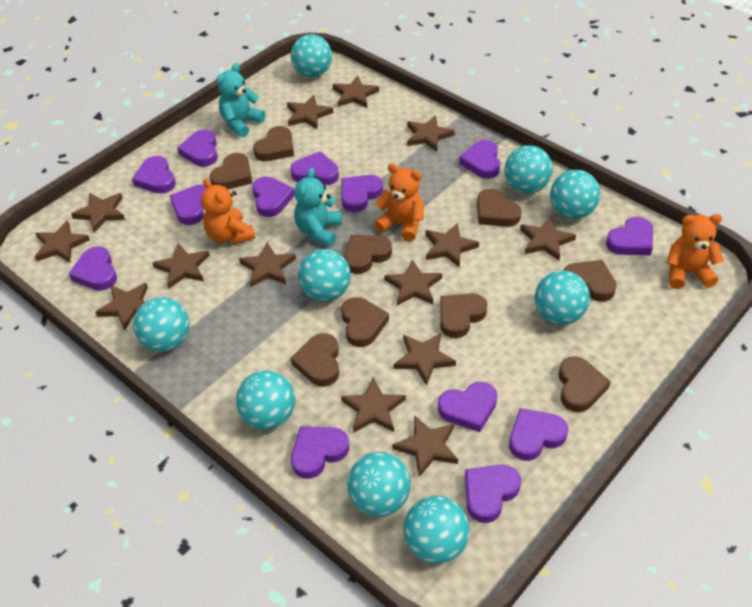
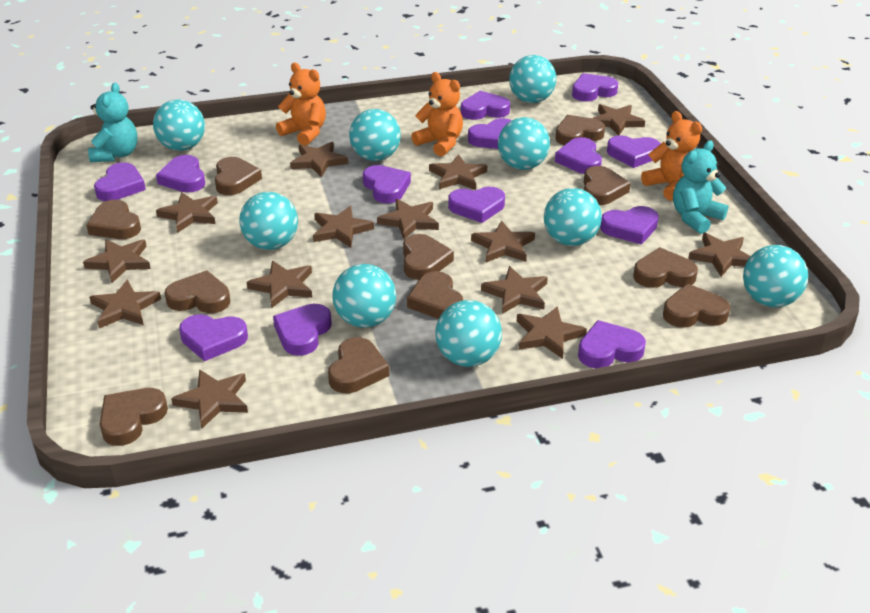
brown heart: 9 -> 11

